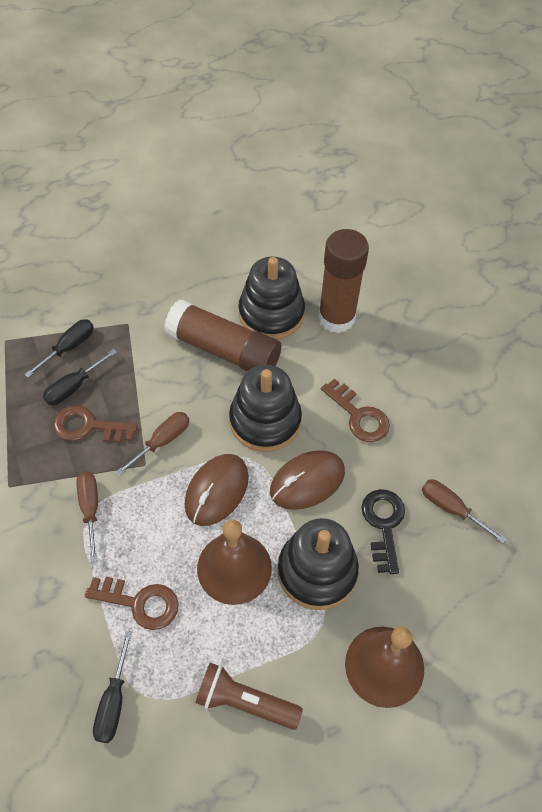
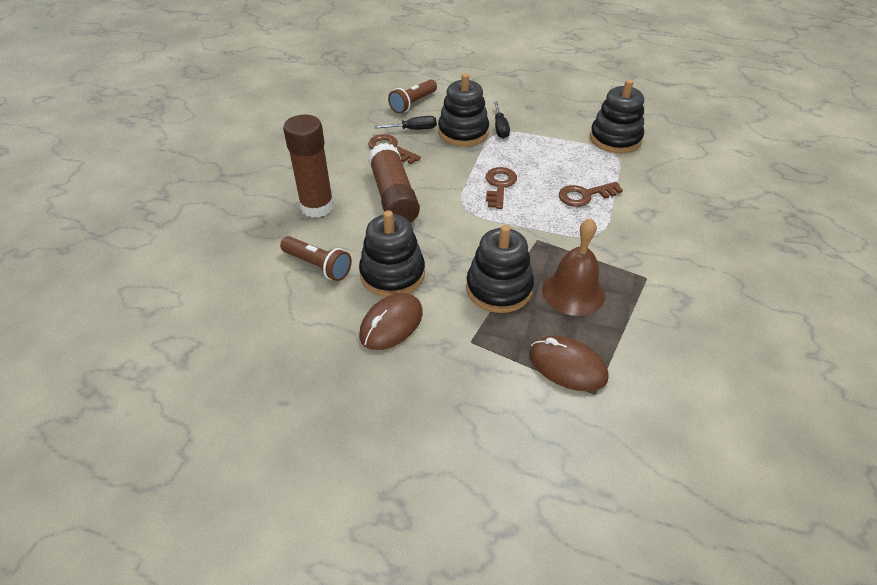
black key: 1 -> 0
black screwdriver: 3 -> 2
black stacking toy: 3 -> 4
brown bell: 2 -> 1
brown flashlight: 1 -> 2
brown screwdriver: 3 -> 0

